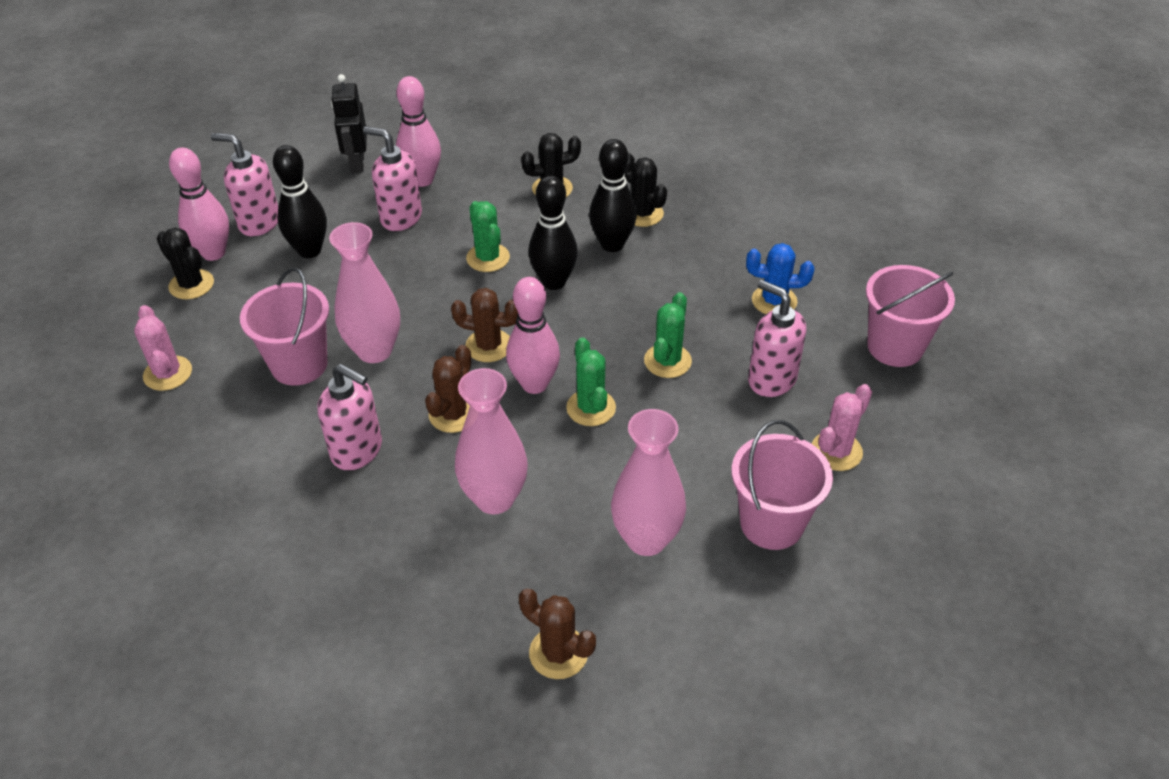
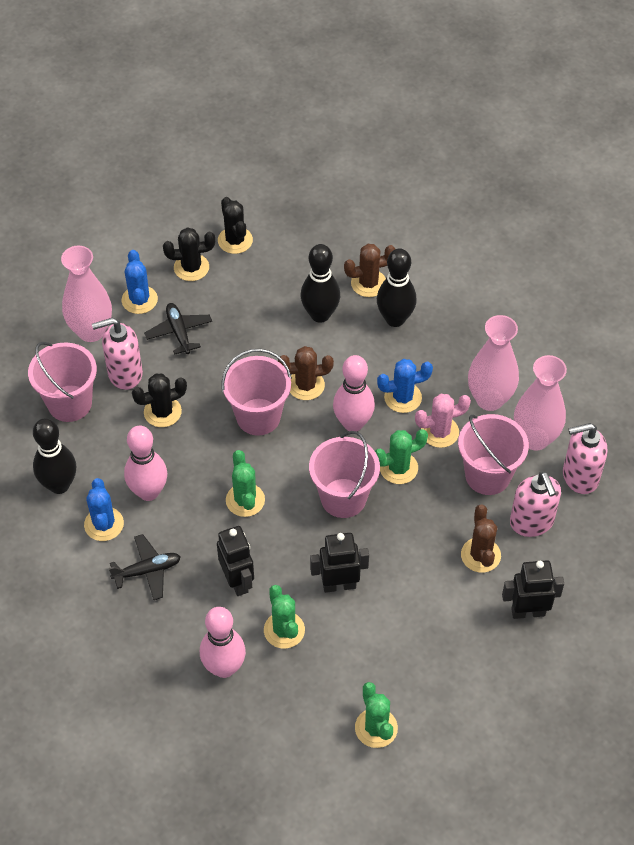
black plane: 0 -> 2
black robot: 1 -> 3
blue cactus: 1 -> 3
green cactus: 3 -> 4
pink bucket: 3 -> 4
pink cactus: 2 -> 1
pink soap dispenser: 4 -> 3

